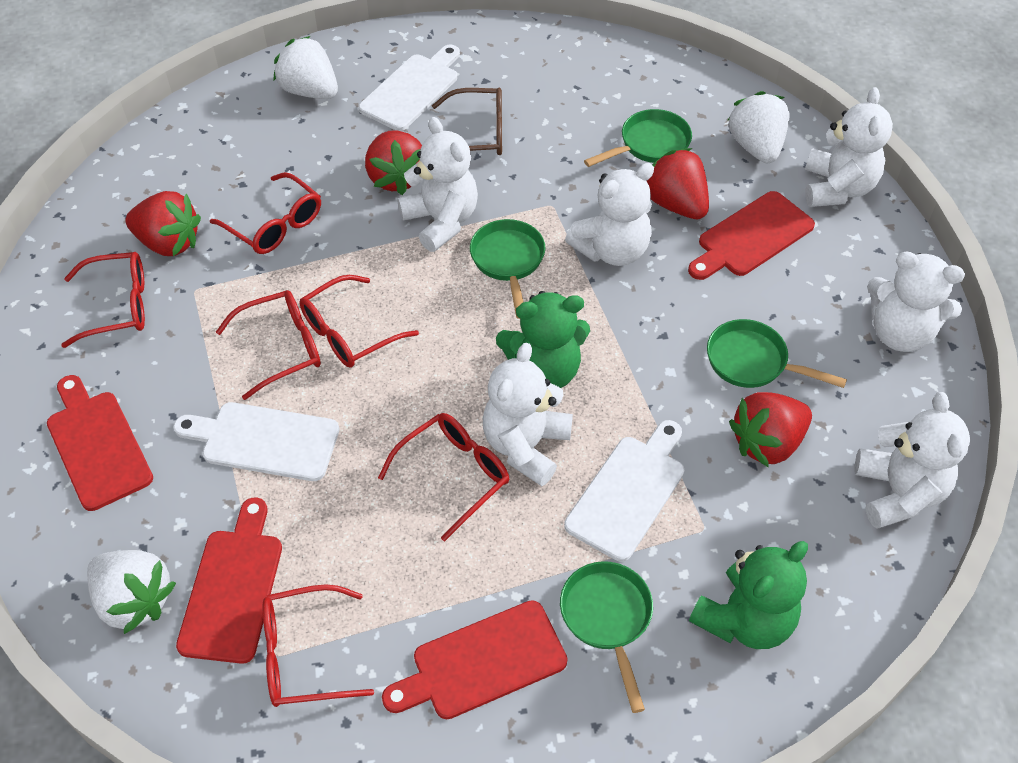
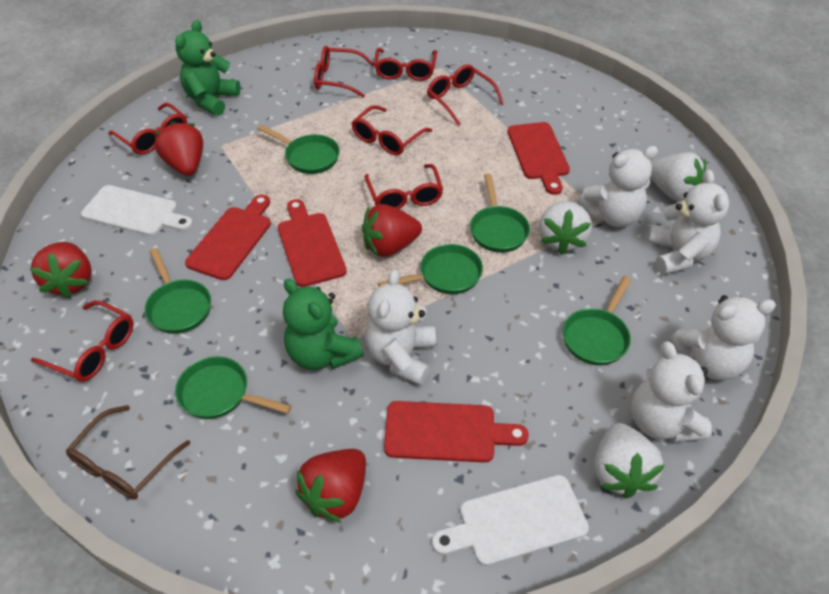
green pan: 4 -> 6
red glasses: 6 -> 7
white cutting board: 3 -> 2
white teddy bear: 6 -> 5

